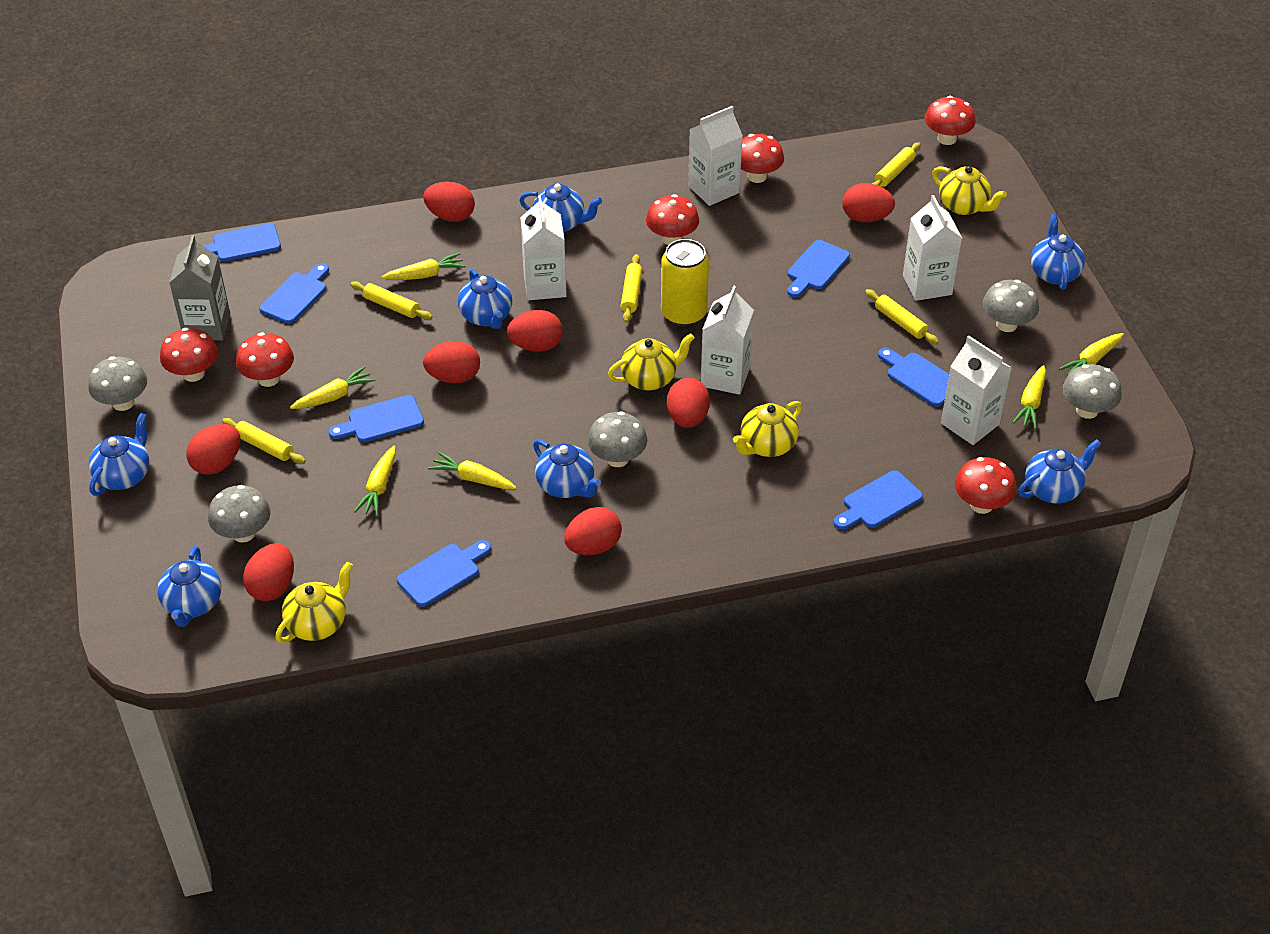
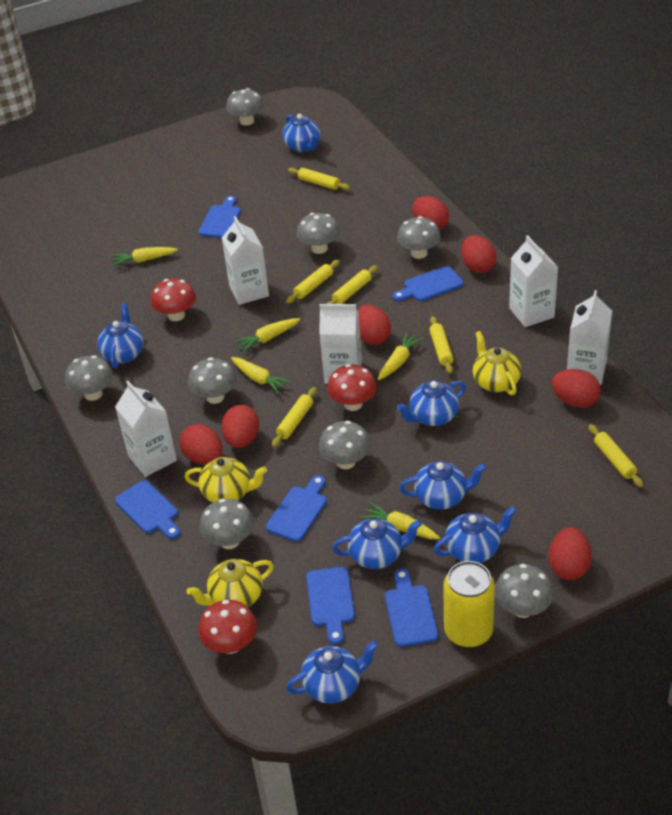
blue cutting board: 7 -> 6
grey carton: 1 -> 0
grey mushroom: 5 -> 8
red egg: 8 -> 7
red mushroom: 6 -> 3
yellow carrot: 6 -> 5
yellow rolling pin: 5 -> 6
yellow teapot: 4 -> 3

